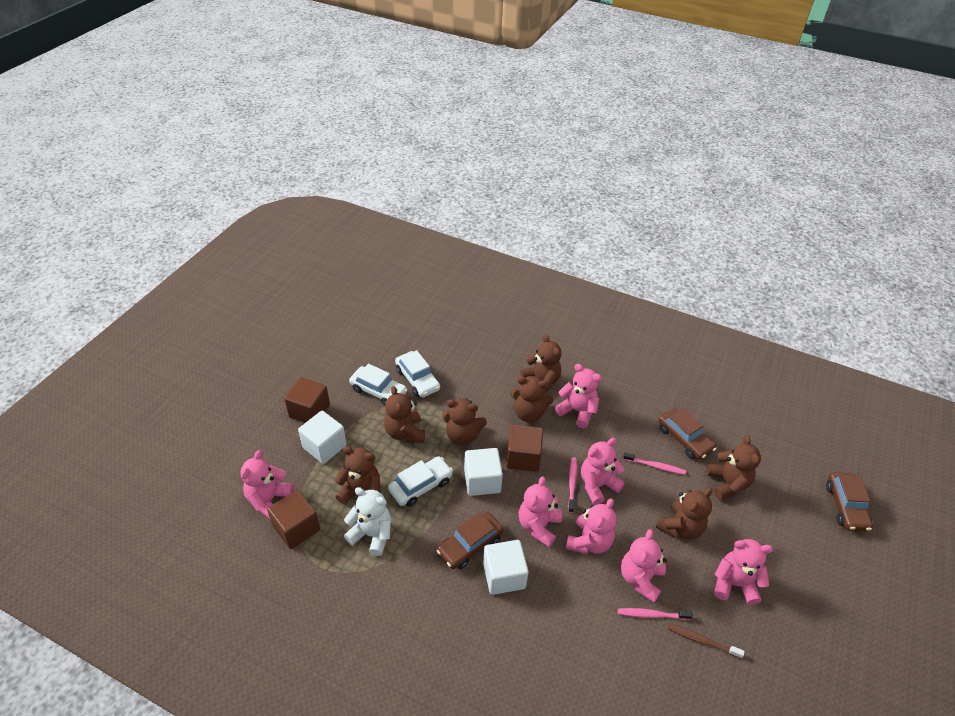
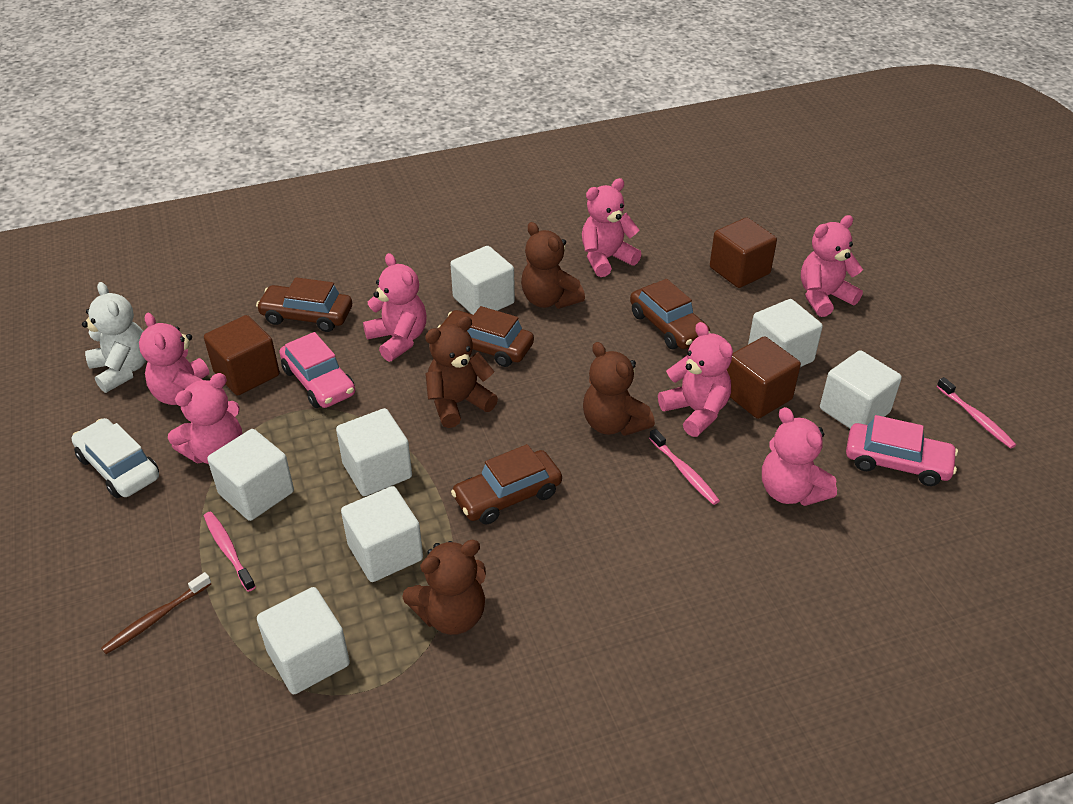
brown car: 3 -> 4
brown teddy bear: 7 -> 4
pink car: 0 -> 2
white car: 3 -> 1
white cube: 3 -> 7

